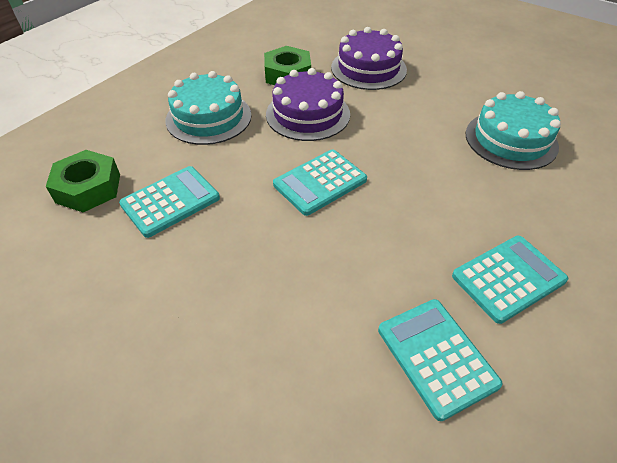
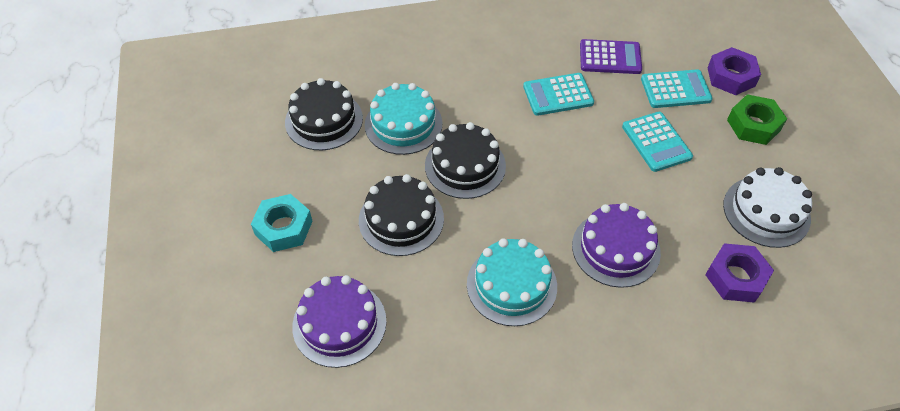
black cake: 0 -> 3
green nut: 2 -> 1
purple calculator: 0 -> 1
purple nut: 0 -> 2
turquoise calculator: 4 -> 3
turquoise nut: 0 -> 1
white cake: 0 -> 1

